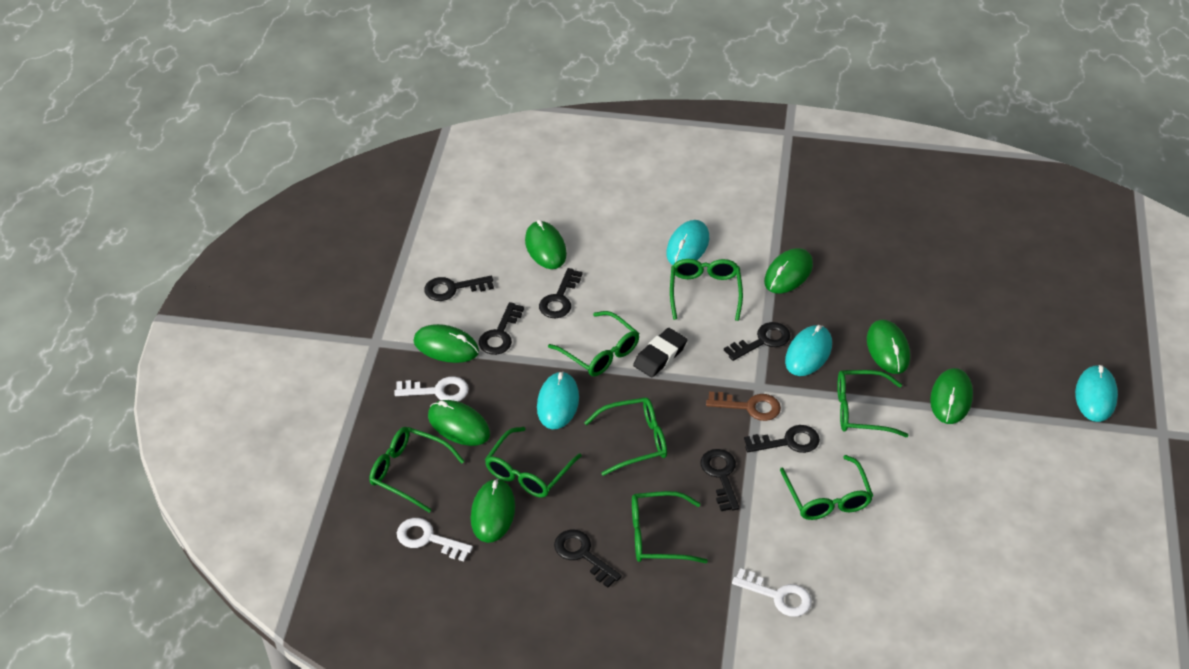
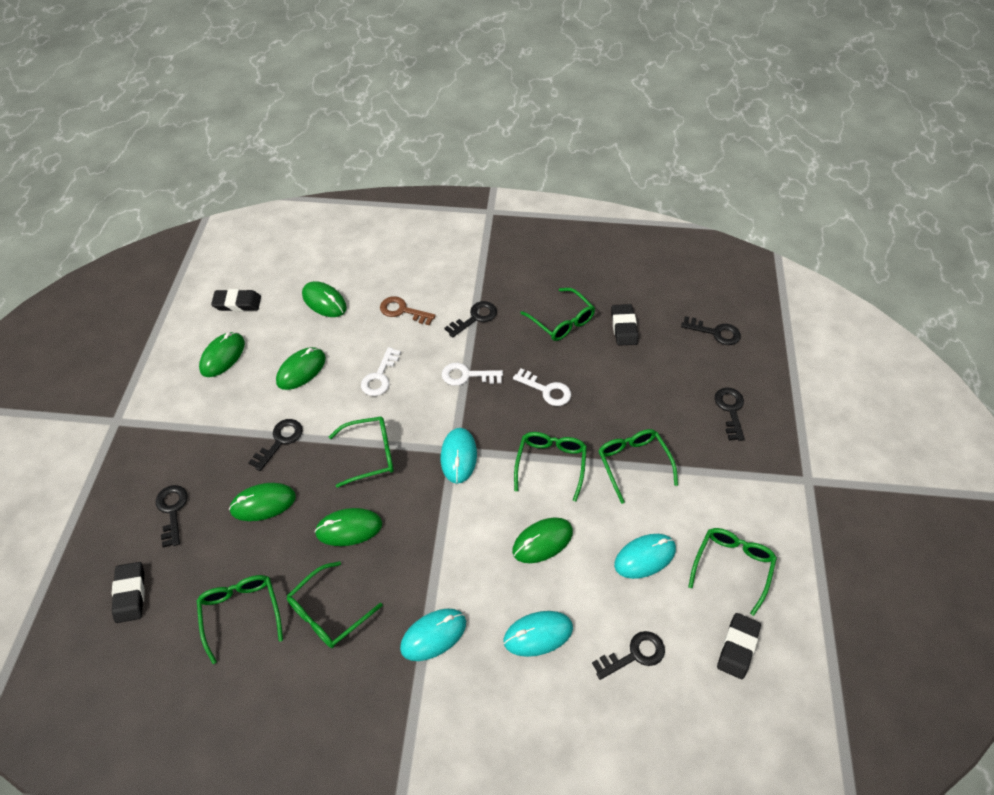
black eraser: 1 -> 4
black key: 7 -> 6
green glasses: 8 -> 7
green mouse: 7 -> 6

